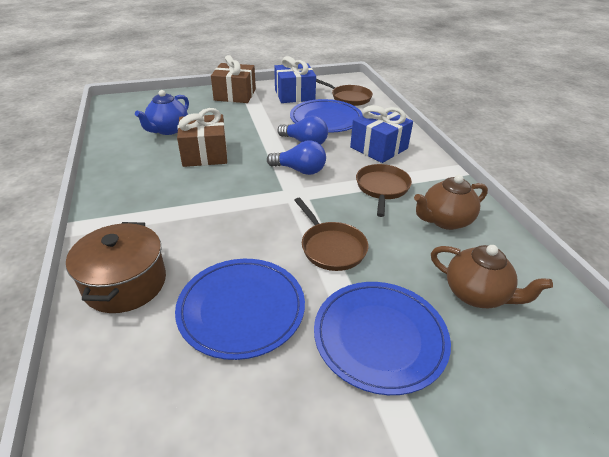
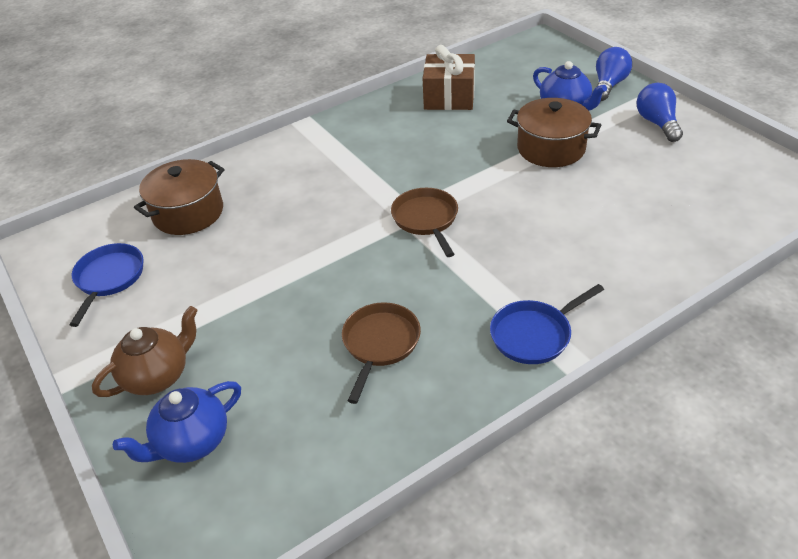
blue gift: 2 -> 0
blue pan: 0 -> 2
blue plate: 3 -> 0
blue teapot: 1 -> 2
brown gift: 2 -> 1
brown pan: 3 -> 2
brown pot: 1 -> 2
brown teapot: 2 -> 1

